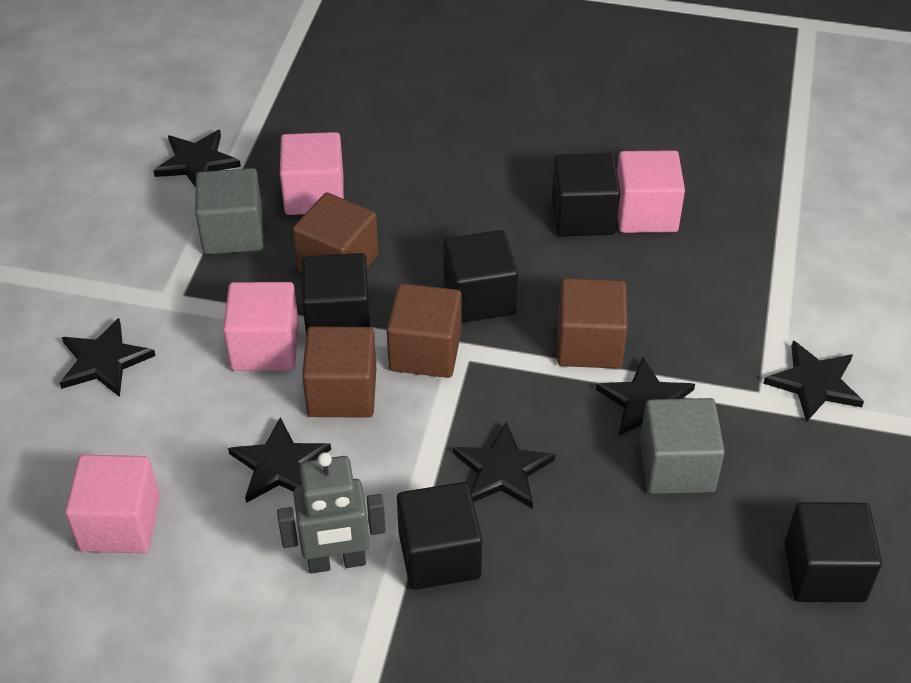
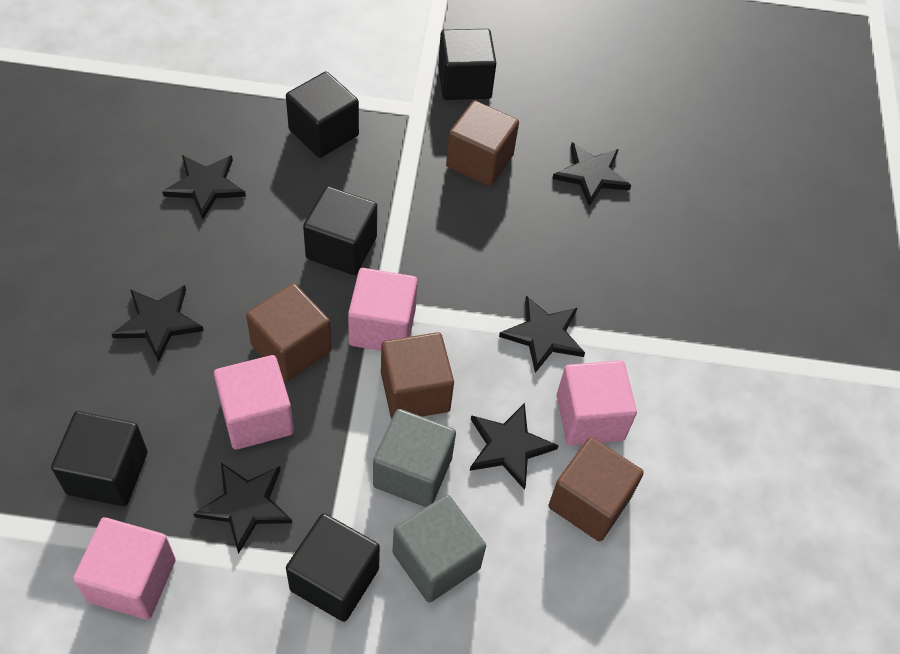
grey robot: 1 -> 0

